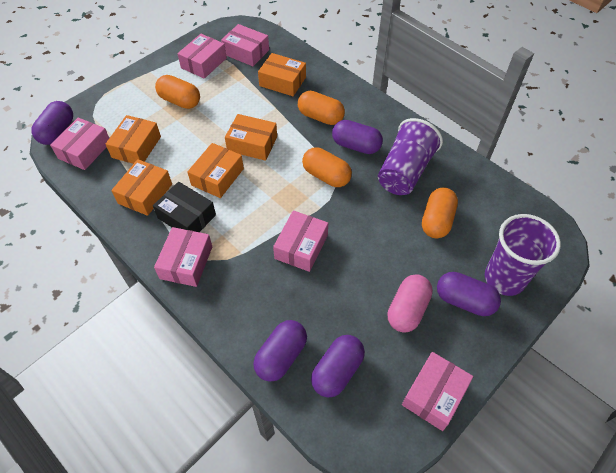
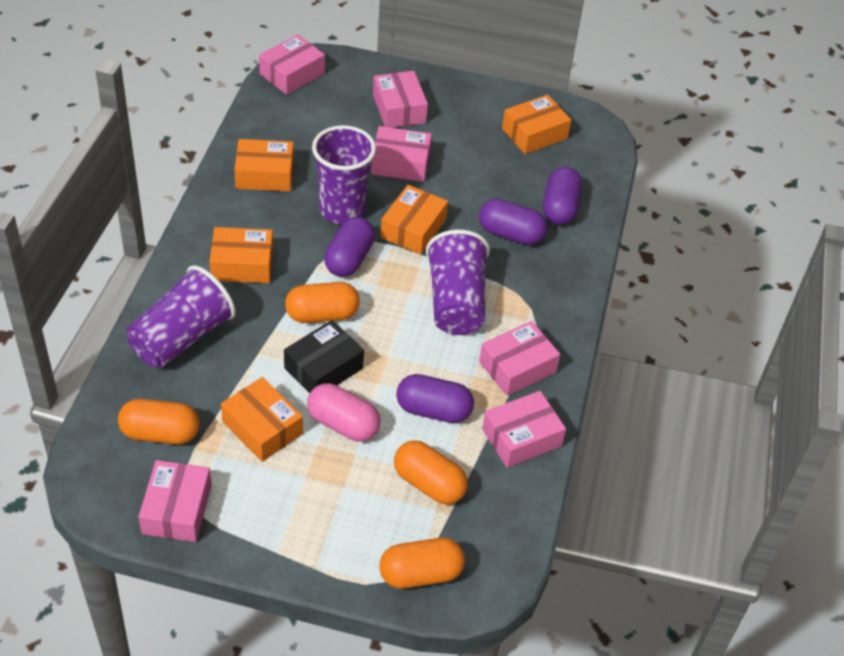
purple capsule: 5 -> 4
purple cup: 2 -> 3

